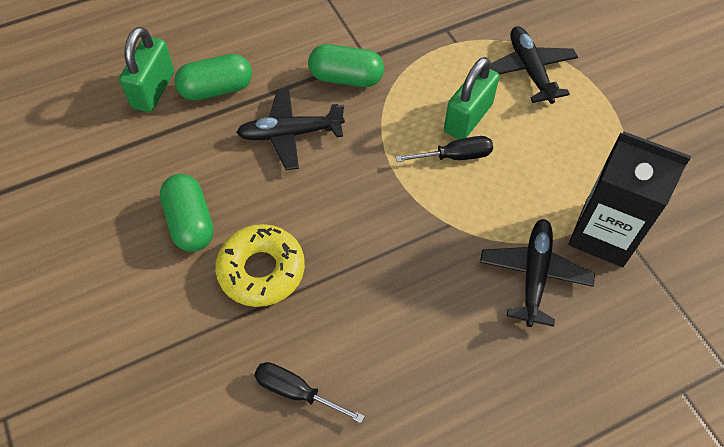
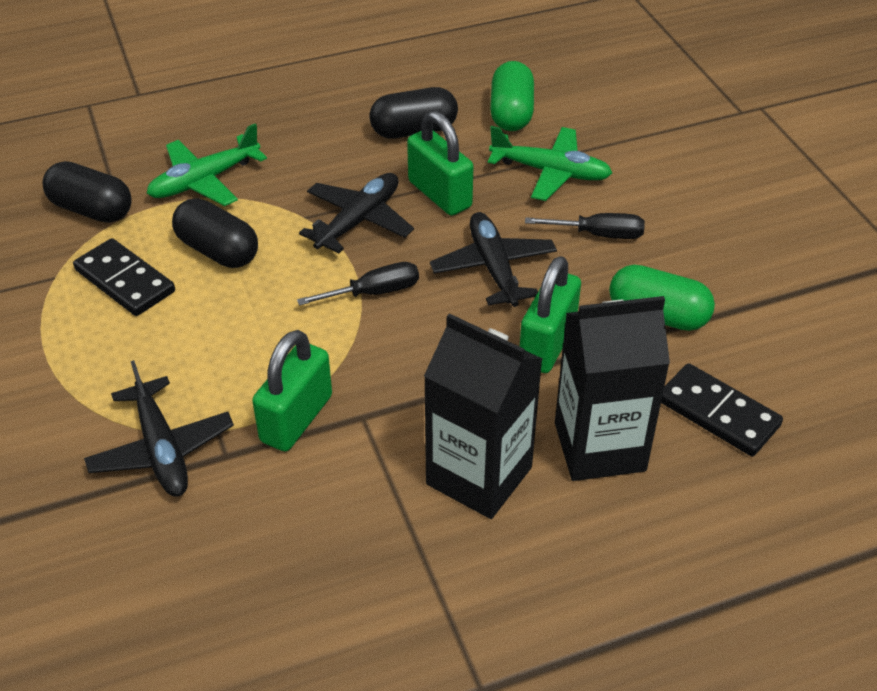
black capsule: 0 -> 3
black carton: 1 -> 2
black domino: 0 -> 2
green capsule: 3 -> 2
green padlock: 2 -> 3
green plane: 0 -> 2
yellow donut: 1 -> 0

